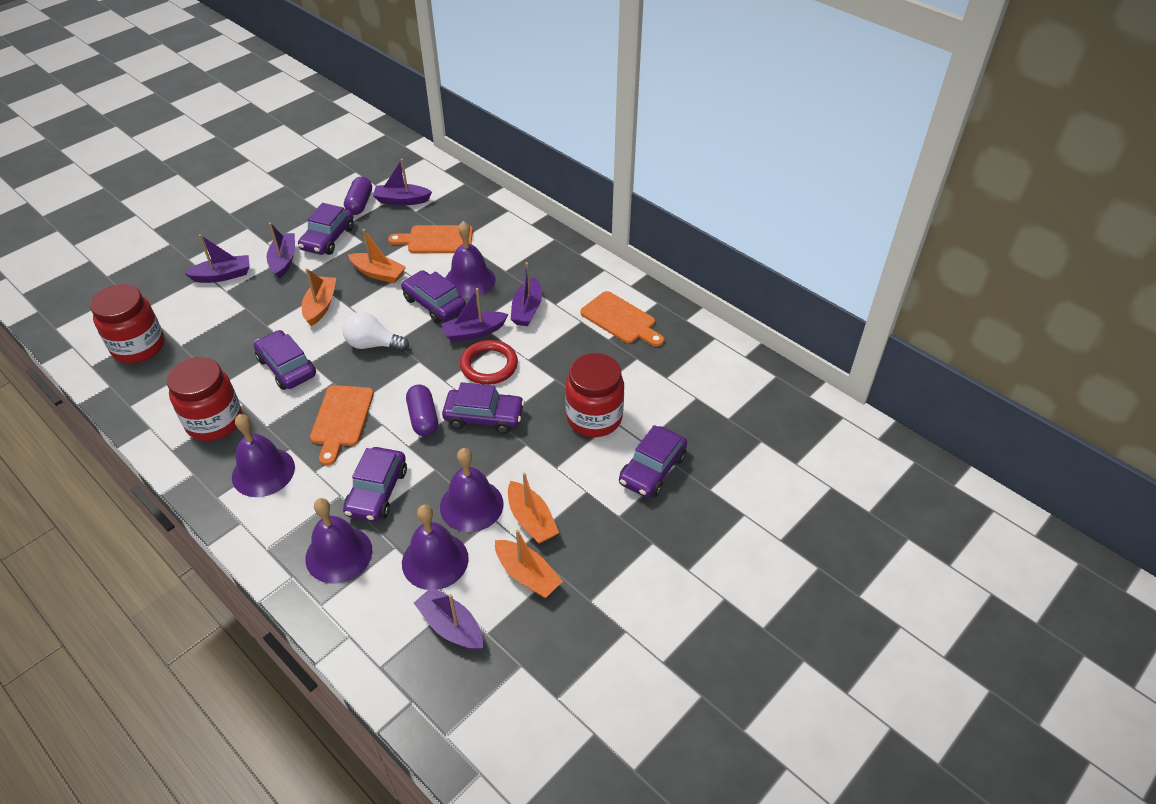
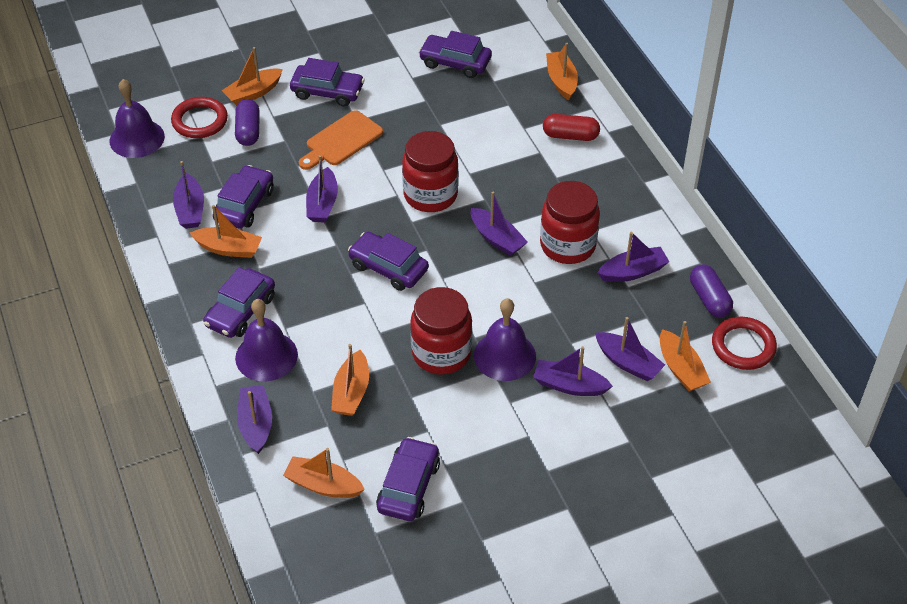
orange boat: 4 -> 6
orange cutting board: 3 -> 1
purple bell: 5 -> 3
purple boat: 6 -> 7
red capsule: 0 -> 1
red ring: 1 -> 2
white light bulb: 1 -> 0

